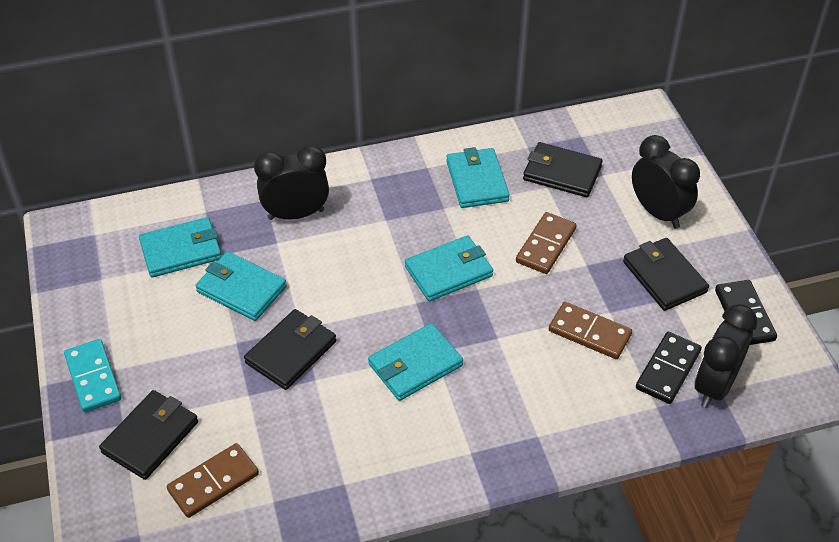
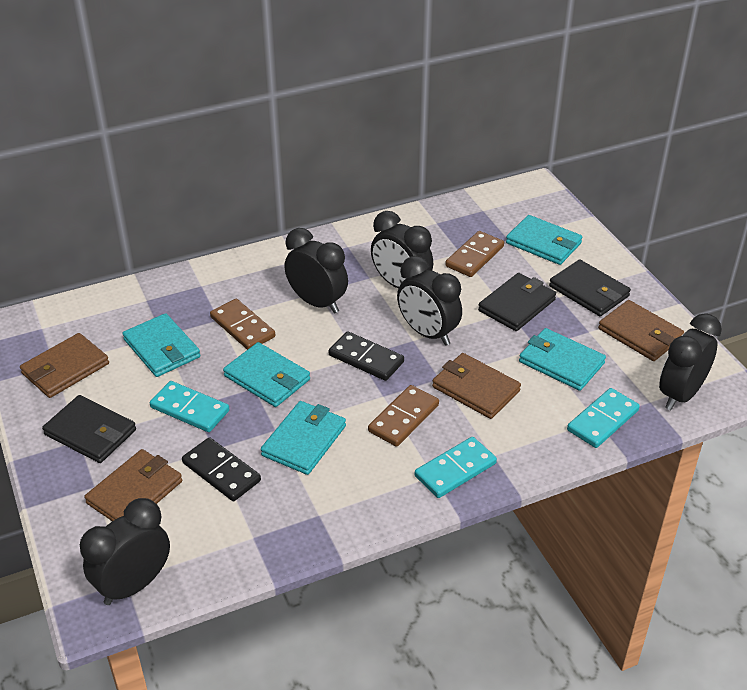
black clock: 3 -> 5
black wallet: 4 -> 3
brown wallet: 0 -> 4
turquoise domino: 1 -> 3

